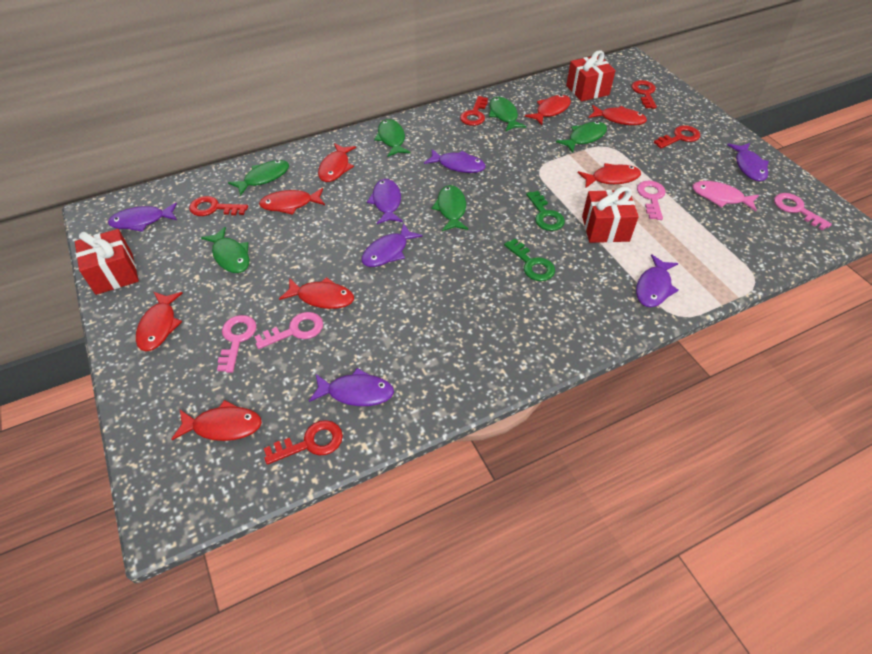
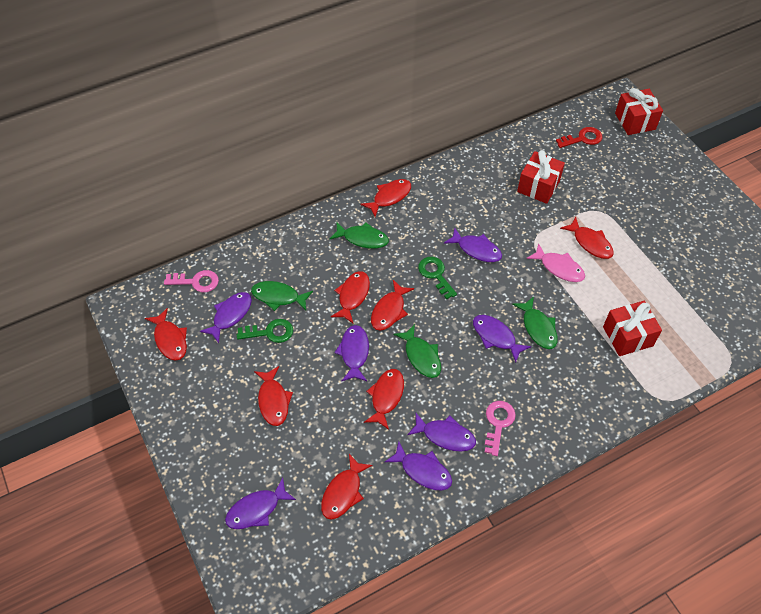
green fish: 6 -> 4
pink key: 4 -> 2
red key: 5 -> 1

